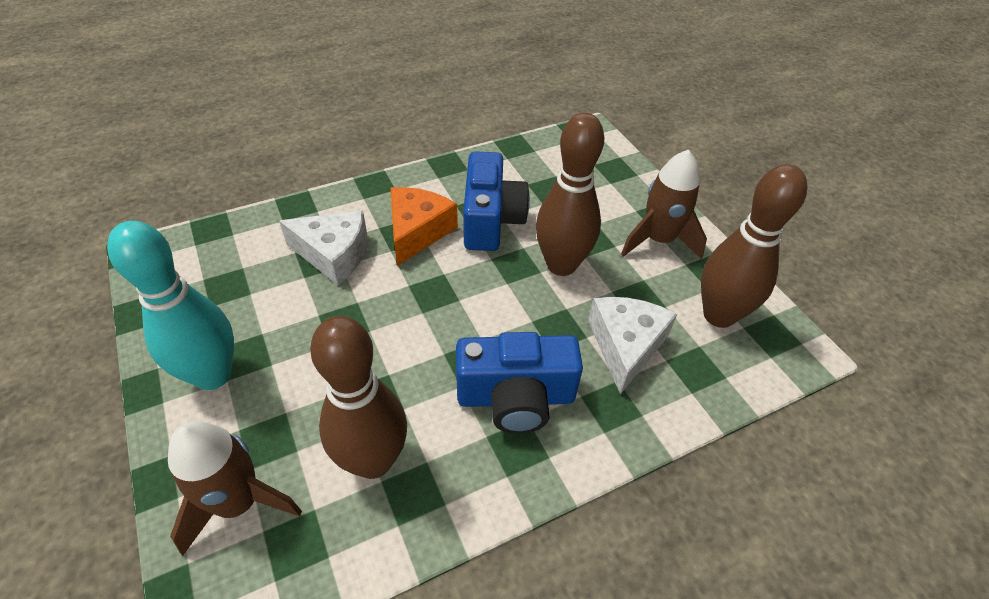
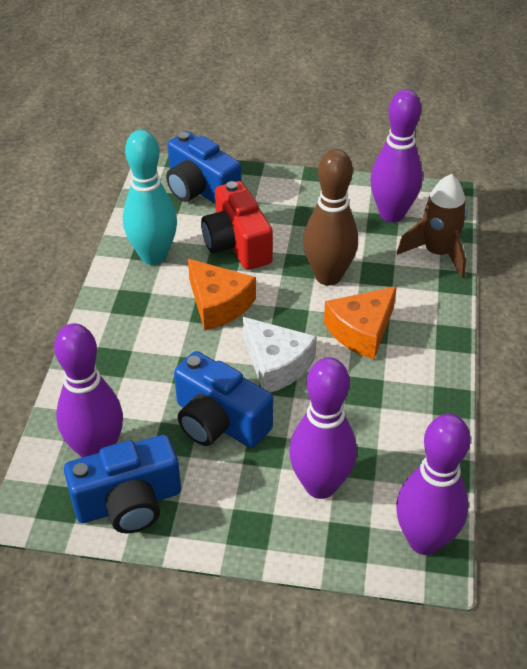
blue camera: 2 -> 3
brown bowling pin: 3 -> 1
brown rocket: 2 -> 1
orange cheese: 1 -> 2
purple bowling pin: 0 -> 4
red camera: 0 -> 1
white cheese: 2 -> 1

